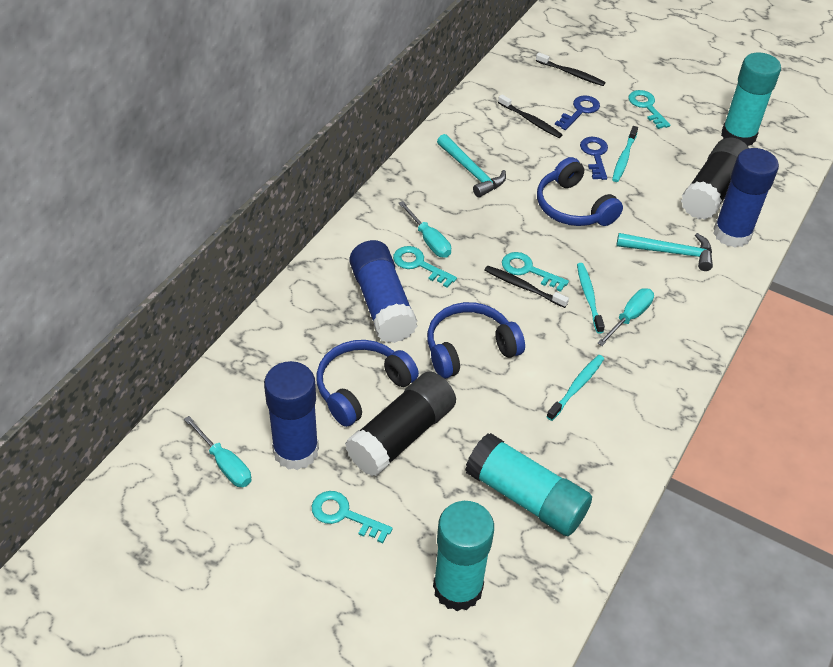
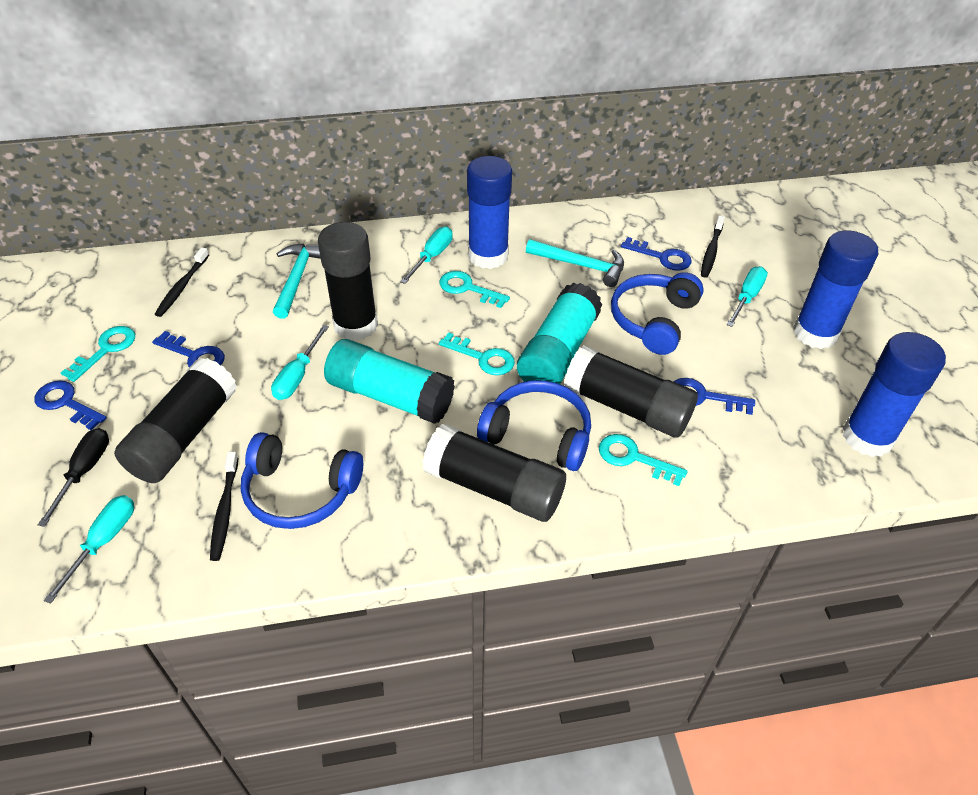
black glue stick: 2 -> 4
black screwdriver: 0 -> 1
blue key: 2 -> 4
turquoise glue stick: 3 -> 2
turquoise screwdriver: 3 -> 4
turquoise toothbrush: 3 -> 0

